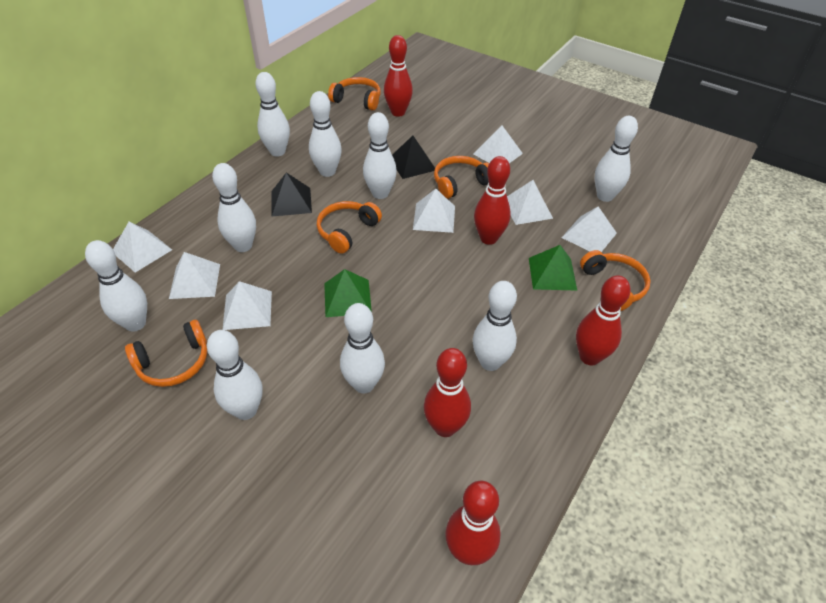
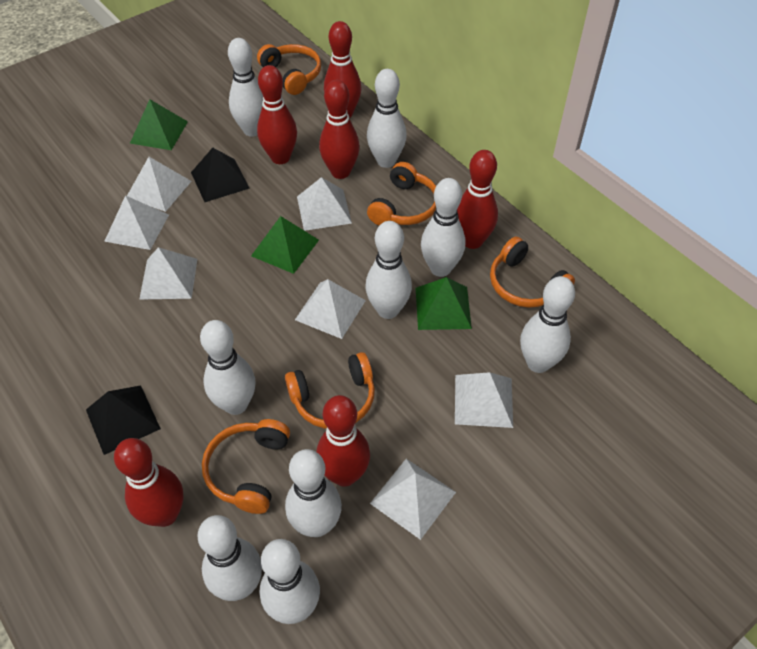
green pyramid: 2 -> 3
red bowling pin: 5 -> 6

